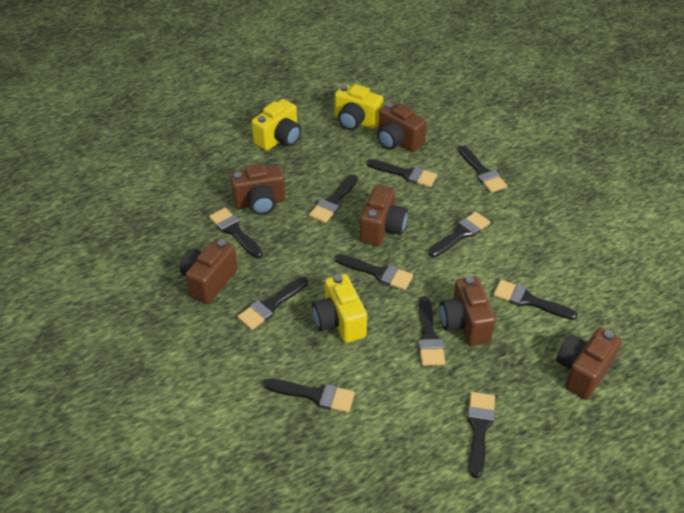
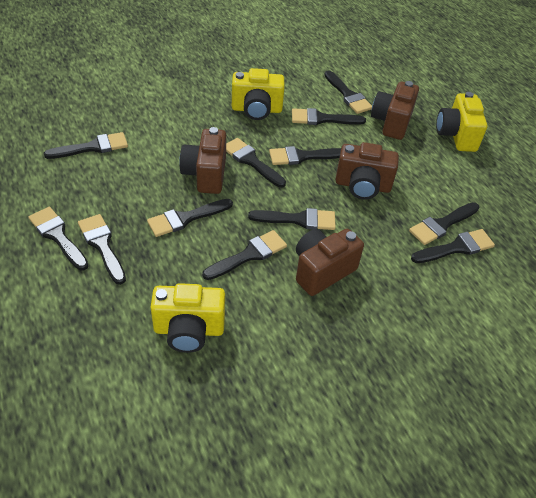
black brush: 11 -> 12
brown camera: 6 -> 4

